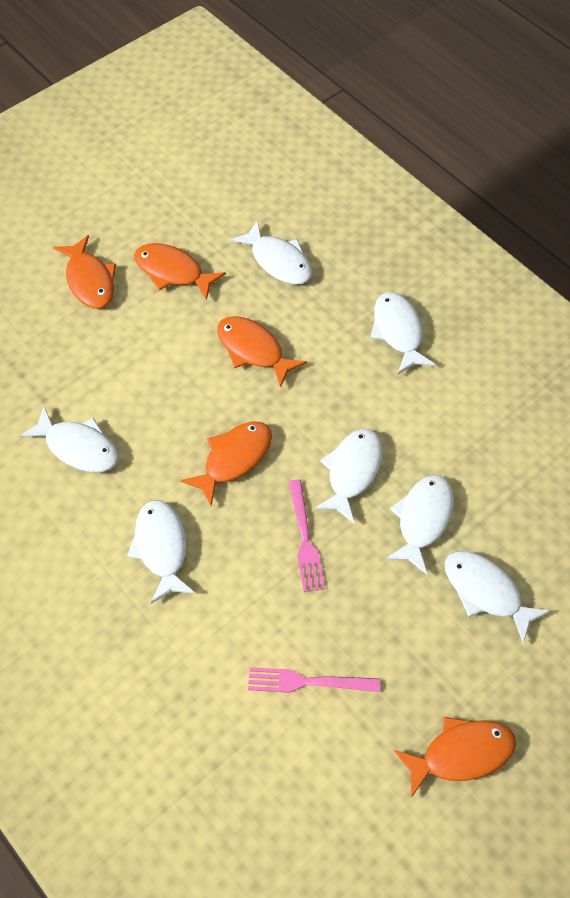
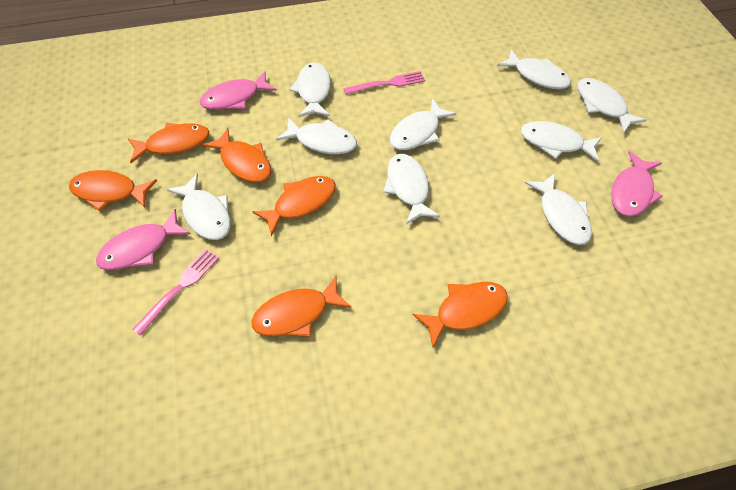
orange fish: 5 -> 6
pink fish: 0 -> 3
white fish: 7 -> 9

